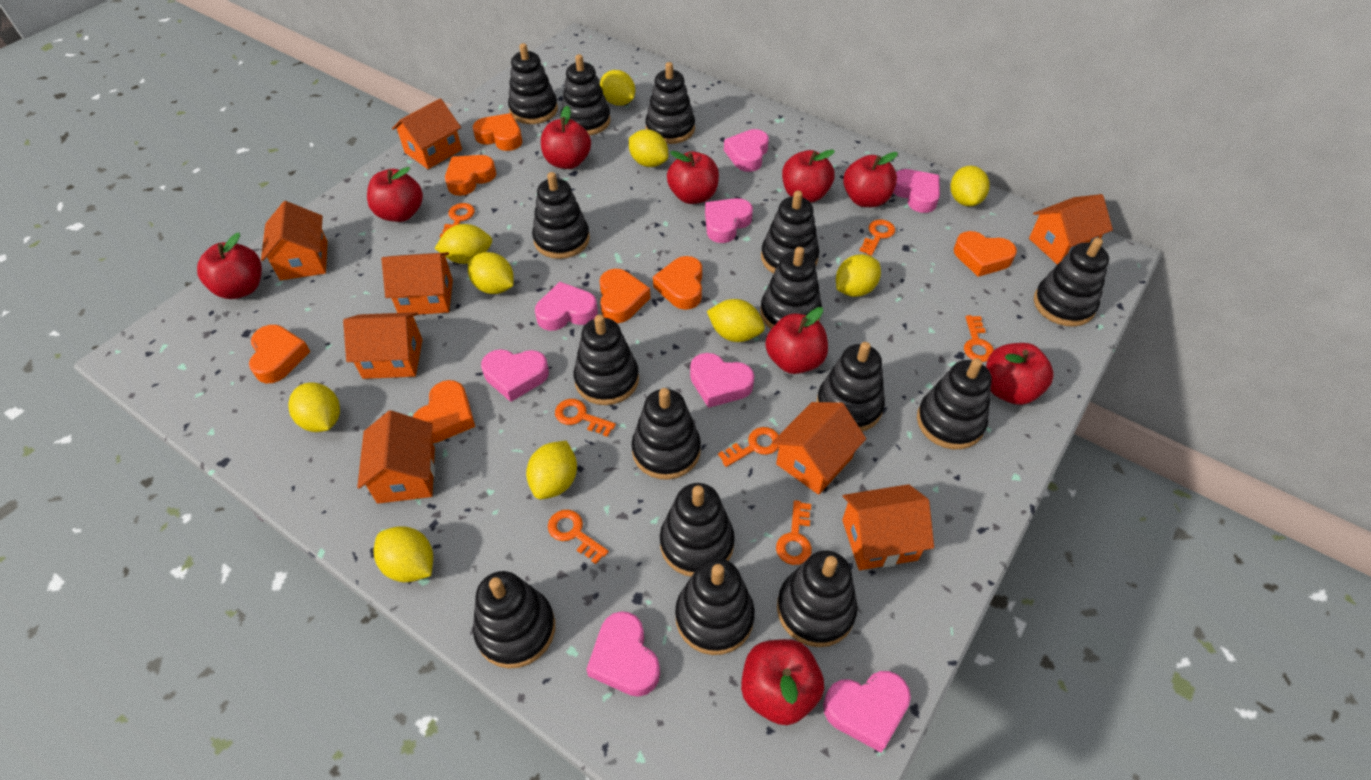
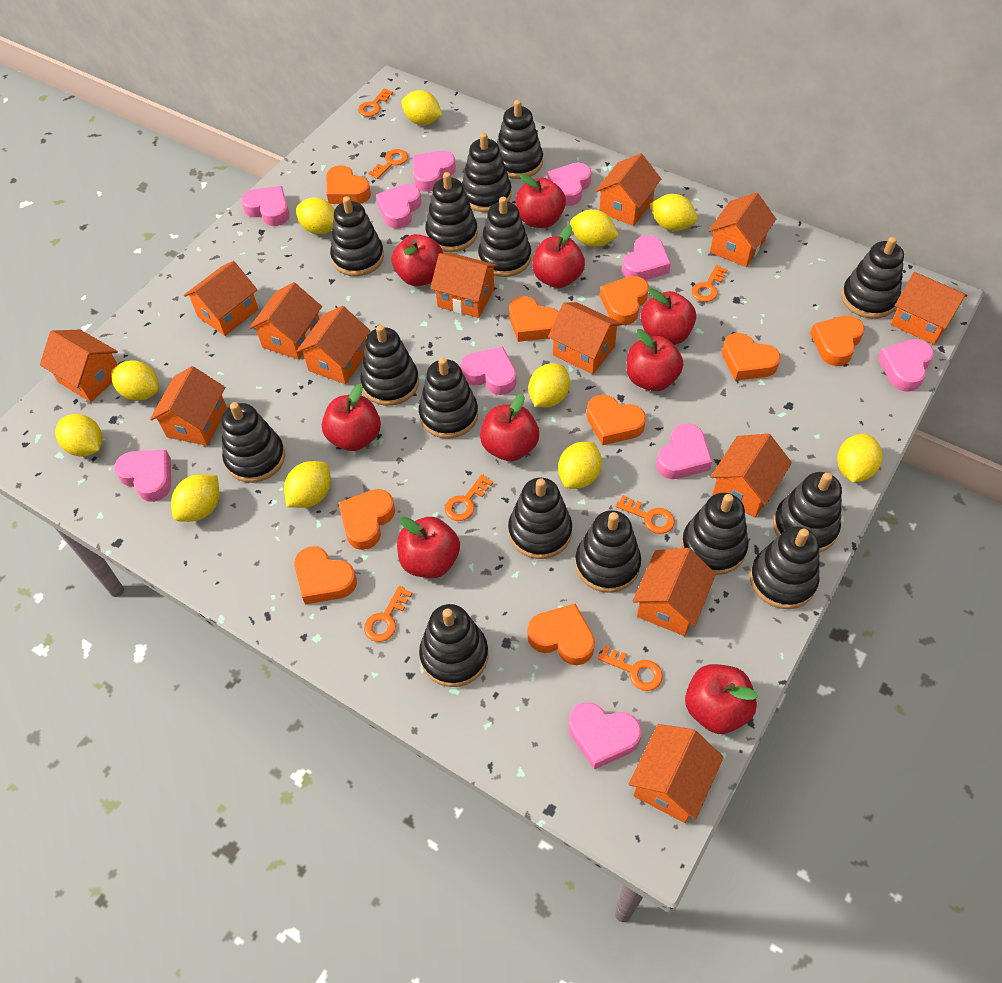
orange heart: 7 -> 9
orange house: 8 -> 13
pink heart: 8 -> 10
yellow lemon: 10 -> 11

